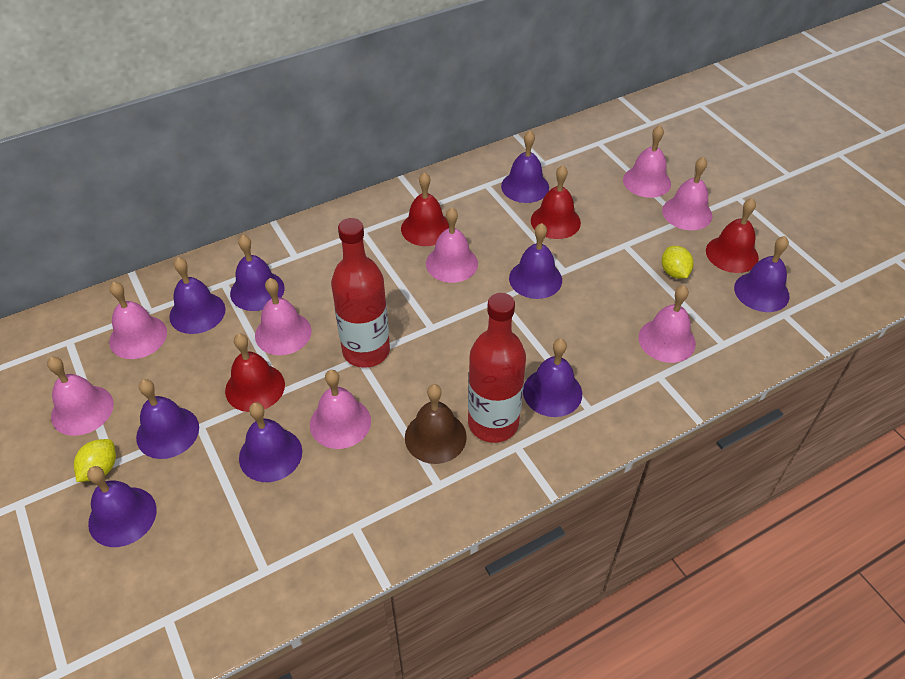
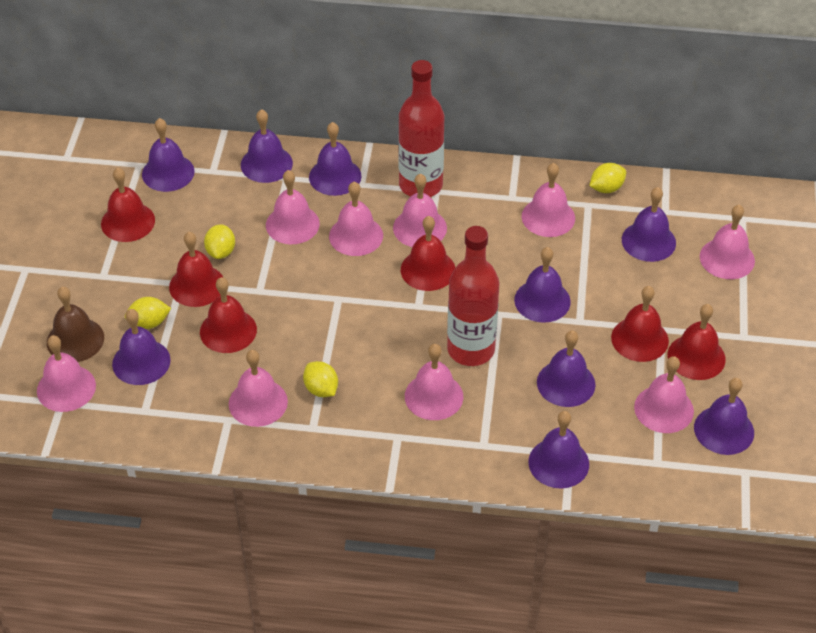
pink bell: 8 -> 9
red bell: 4 -> 6
yellow lemon: 2 -> 4

